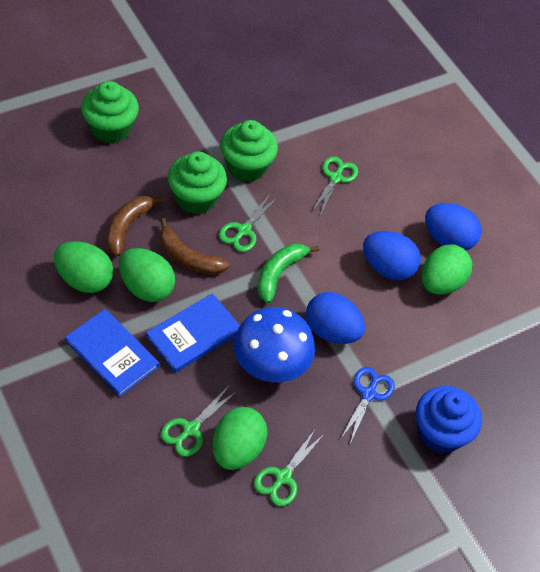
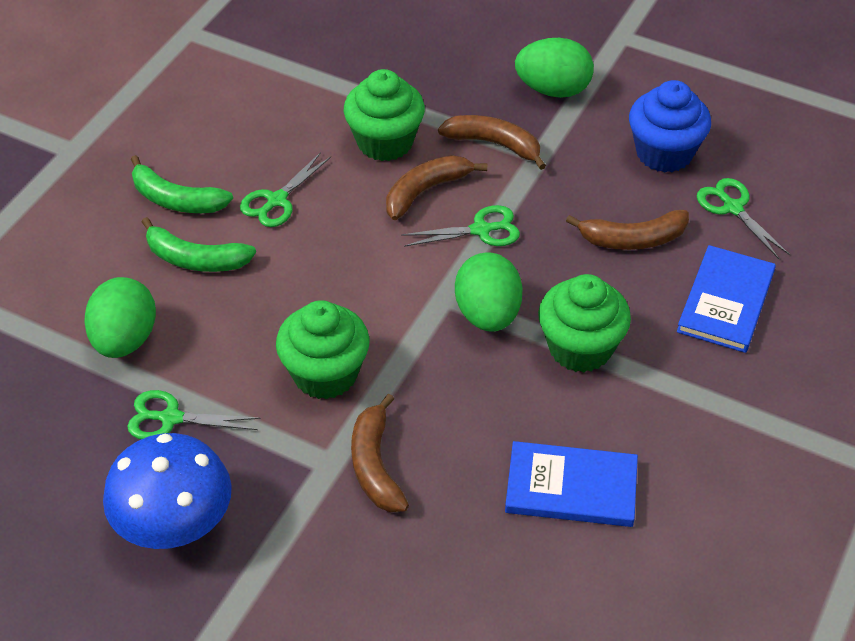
blue egg: 3 -> 0
blue scissors: 1 -> 0
brown banana: 2 -> 4
green banana: 1 -> 2
green egg: 4 -> 3

